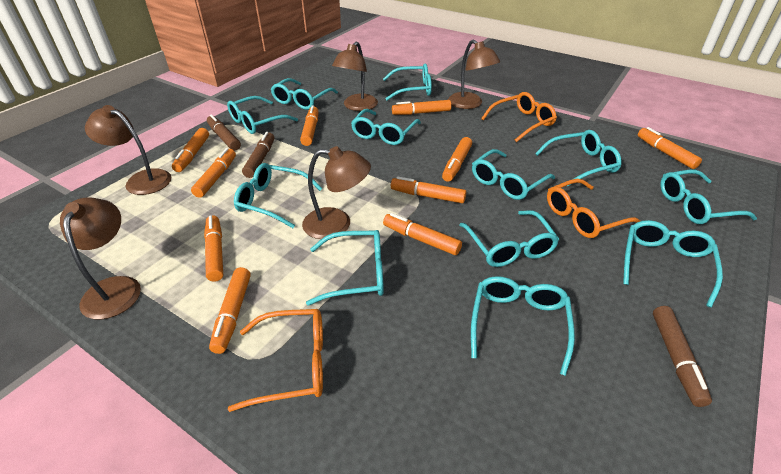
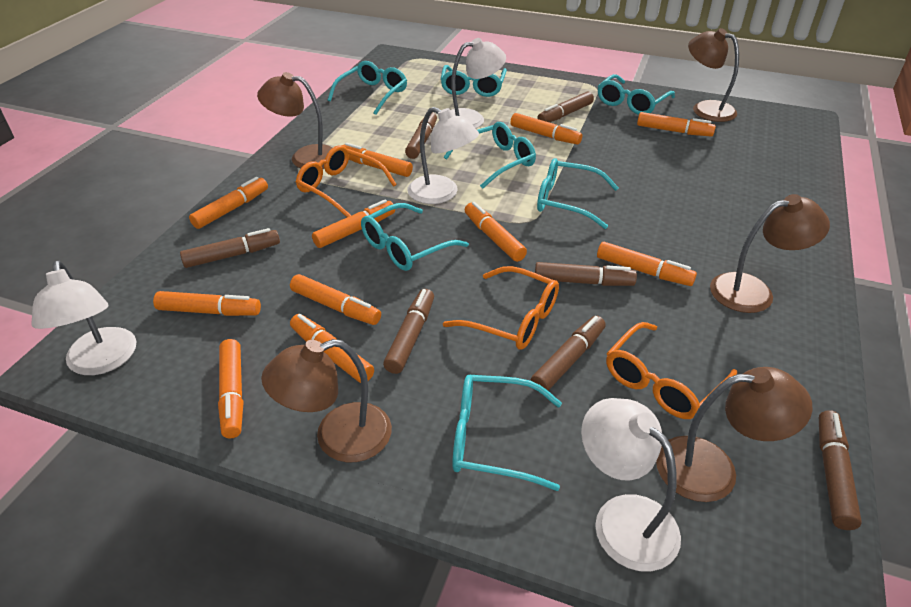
brown marker: 3 -> 7
orange marker: 10 -> 11
turquoise glasses: 12 -> 7
white lamp: 0 -> 4

